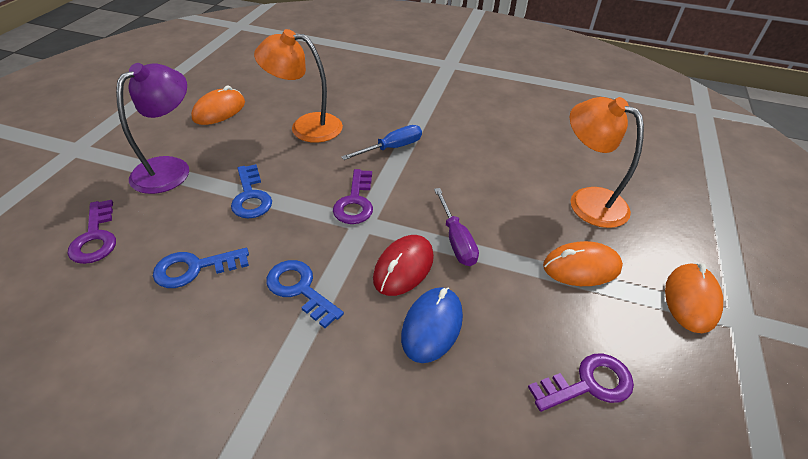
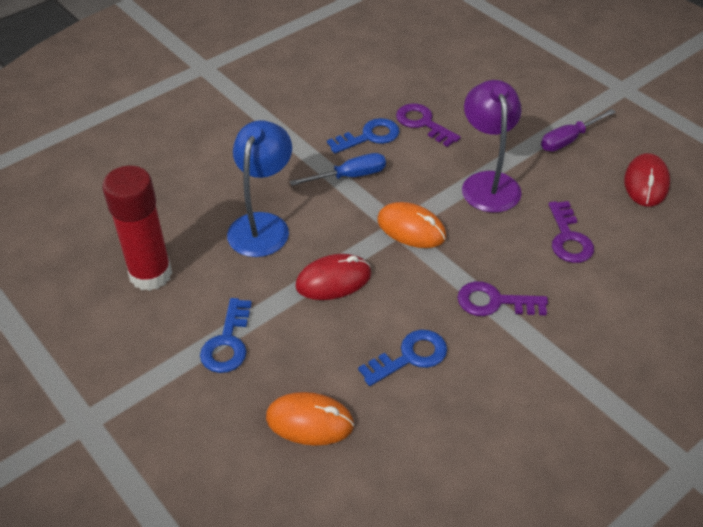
blue lamp: 0 -> 1
blue mouse: 1 -> 0
orange lamp: 2 -> 0
orange mouse: 3 -> 2
red glue stick: 0 -> 1
red mouse: 1 -> 2

